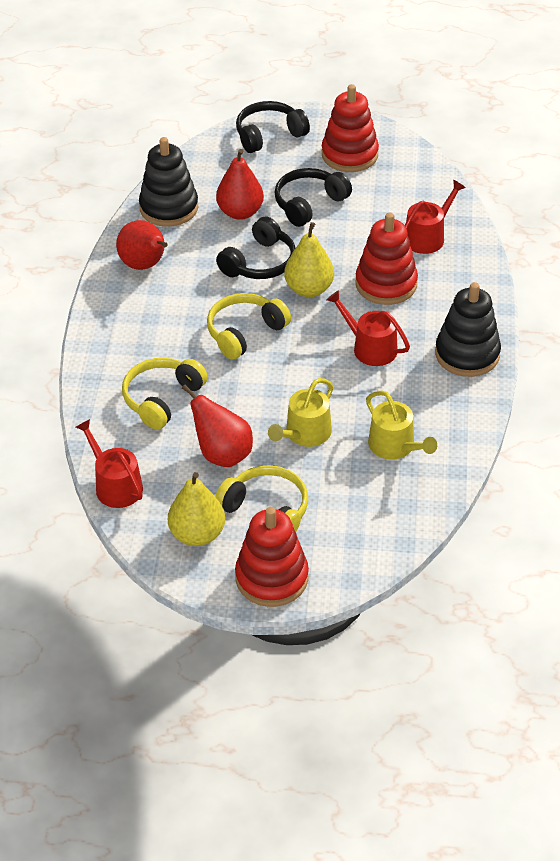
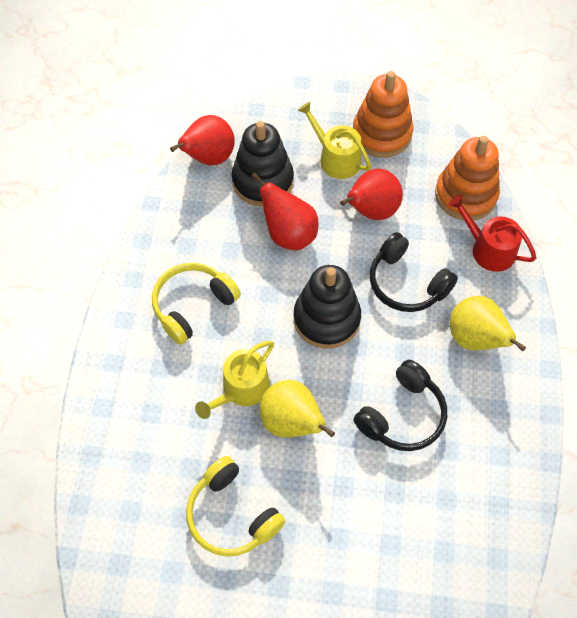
black headphones: 3 -> 2
orange stacking toy: 0 -> 2
red stacking toy: 3 -> 0
red watering can: 3 -> 1
yellow headphones: 3 -> 2

